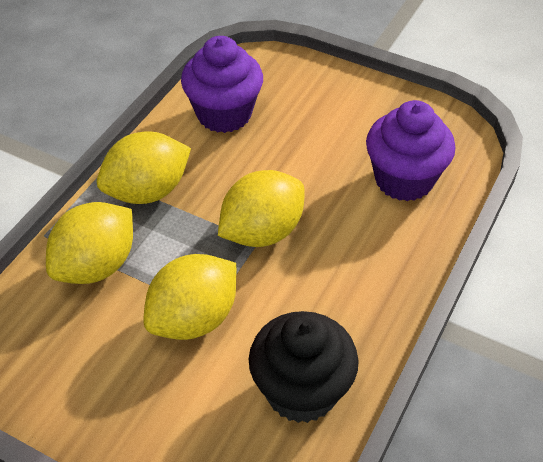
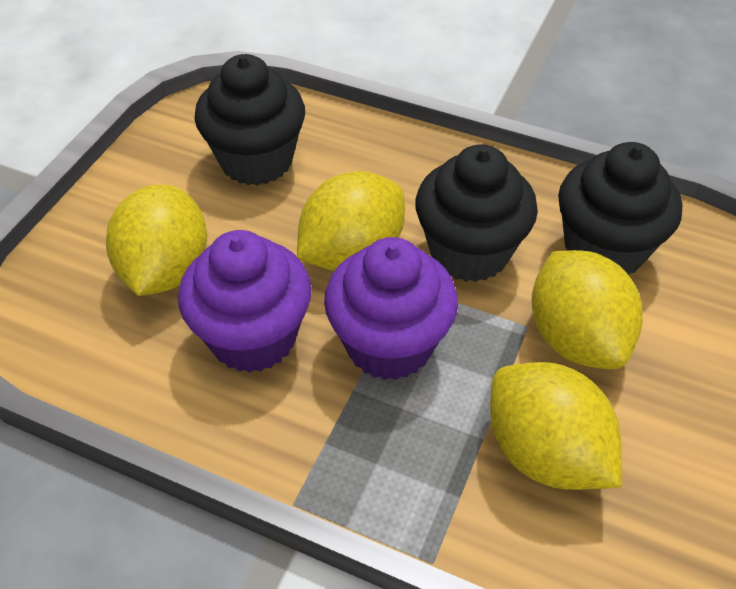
black cupcake: 1 -> 3

